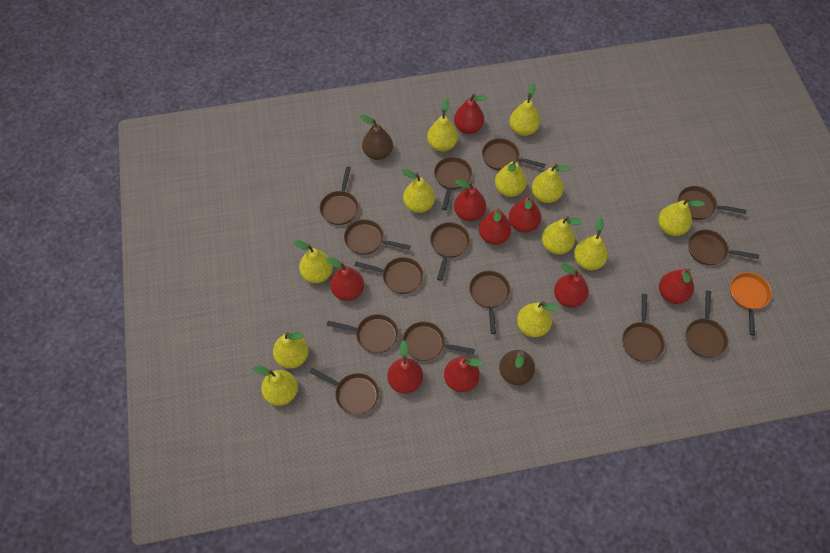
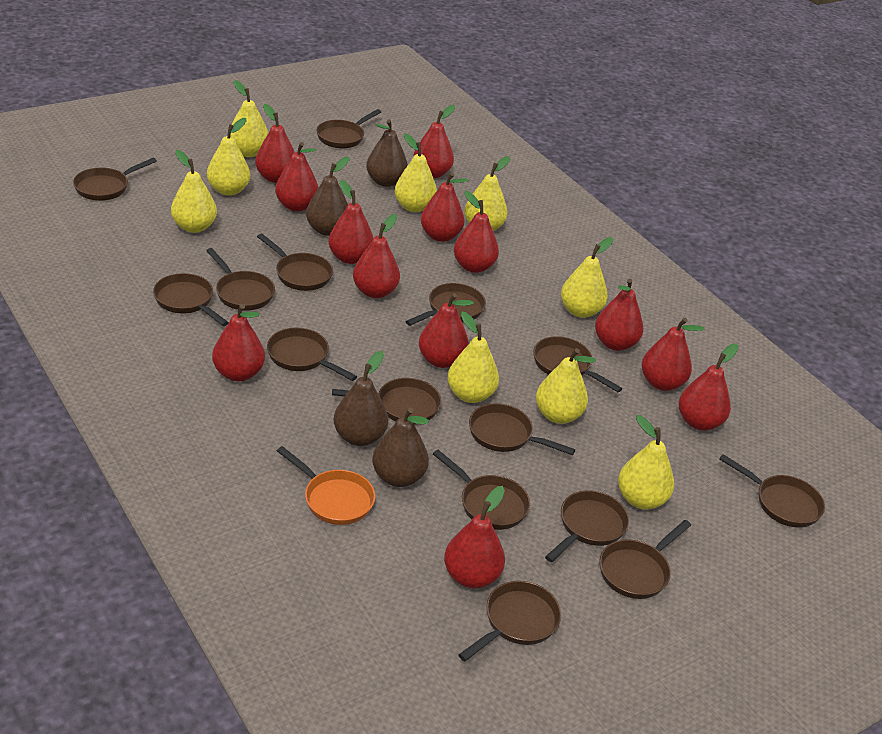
brown pan: 14 -> 15
brown pear: 2 -> 4
red pear: 9 -> 13
yellow pear: 12 -> 9

